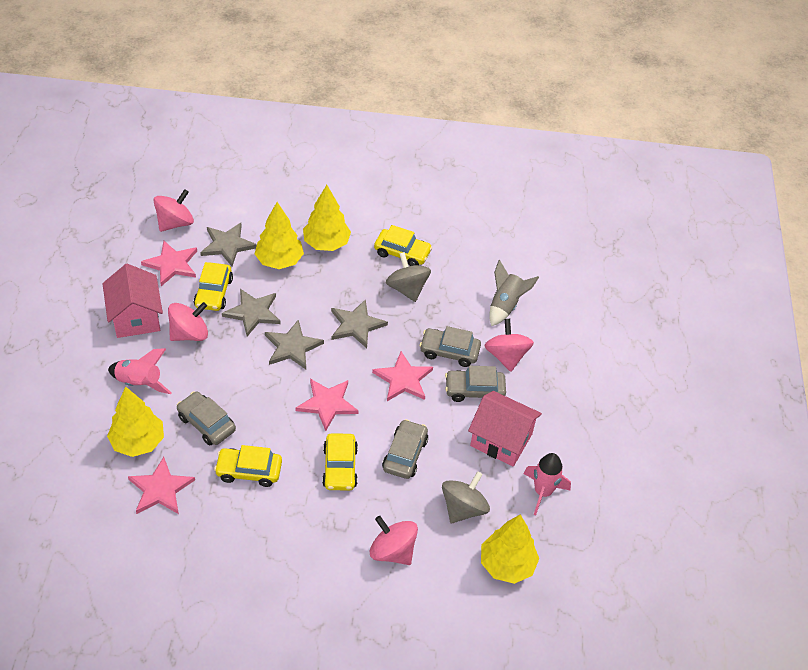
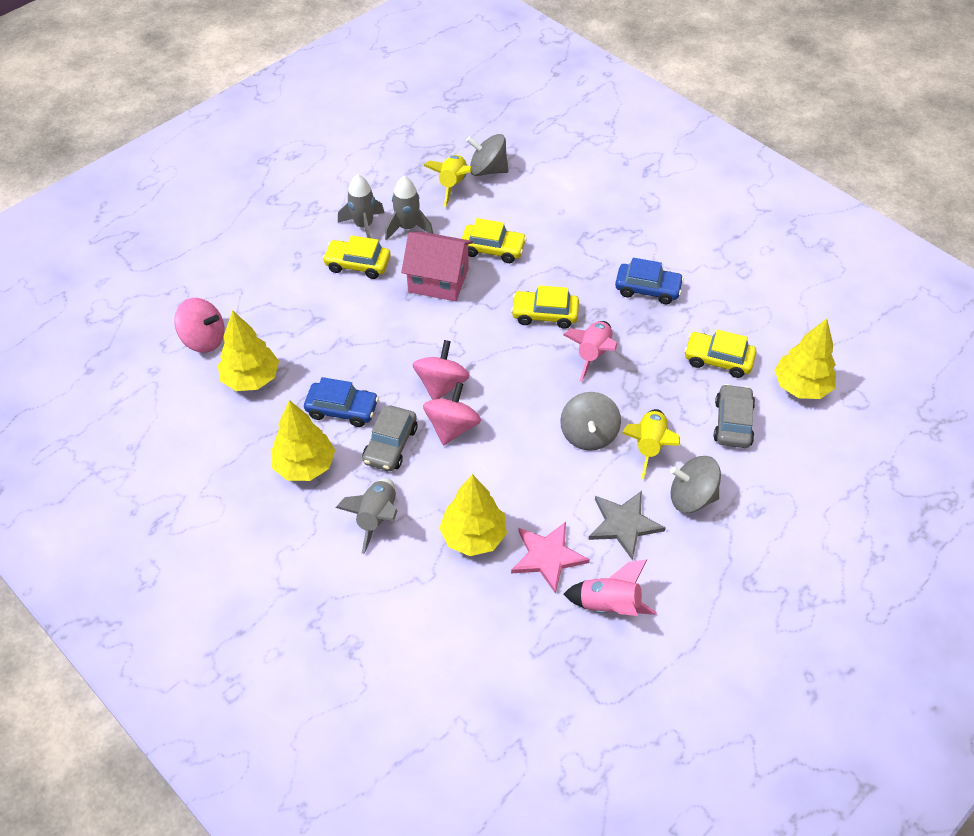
blue car: 0 -> 2
grey car: 4 -> 2
grey rocket: 1 -> 3
grey spinning top: 2 -> 3
grey star: 4 -> 1
pink house: 2 -> 1
pink spinning top: 4 -> 3
pink star: 4 -> 1
yellow rocket: 0 -> 2

